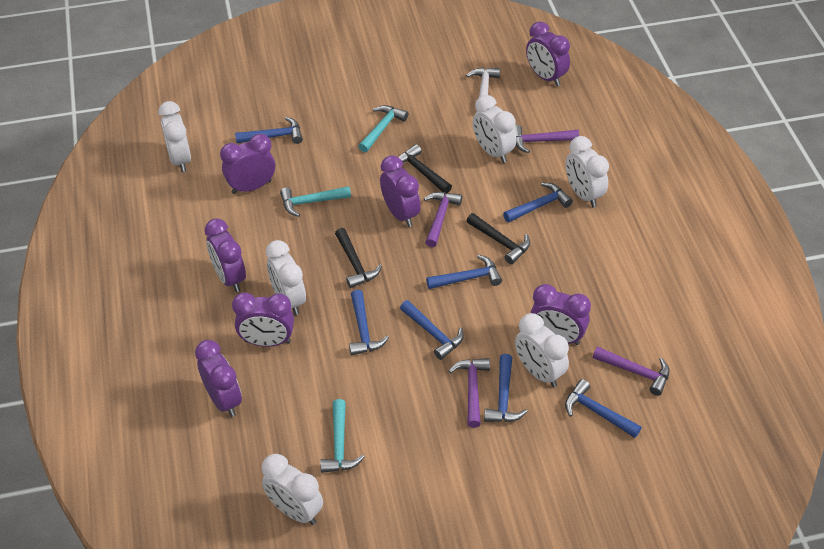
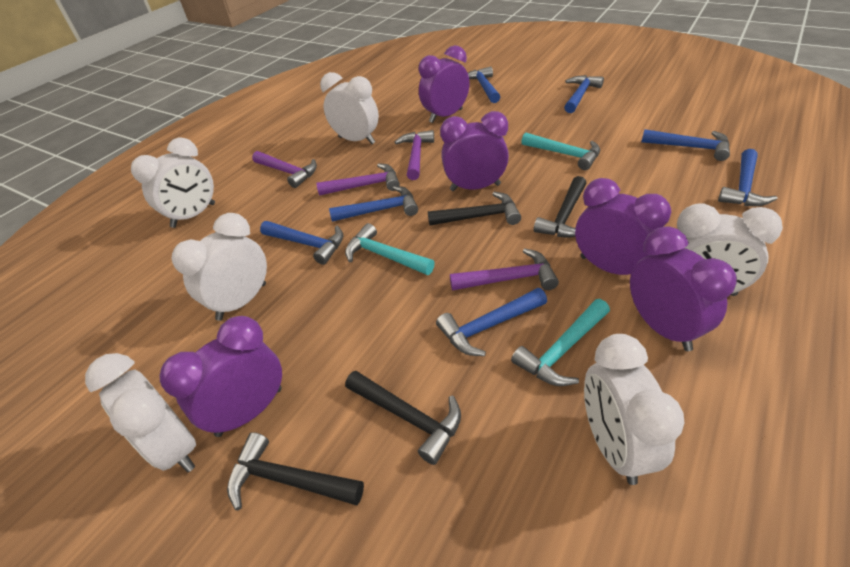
black hammer: 3 -> 4
purple clock: 7 -> 5
white hammer: 1 -> 0

